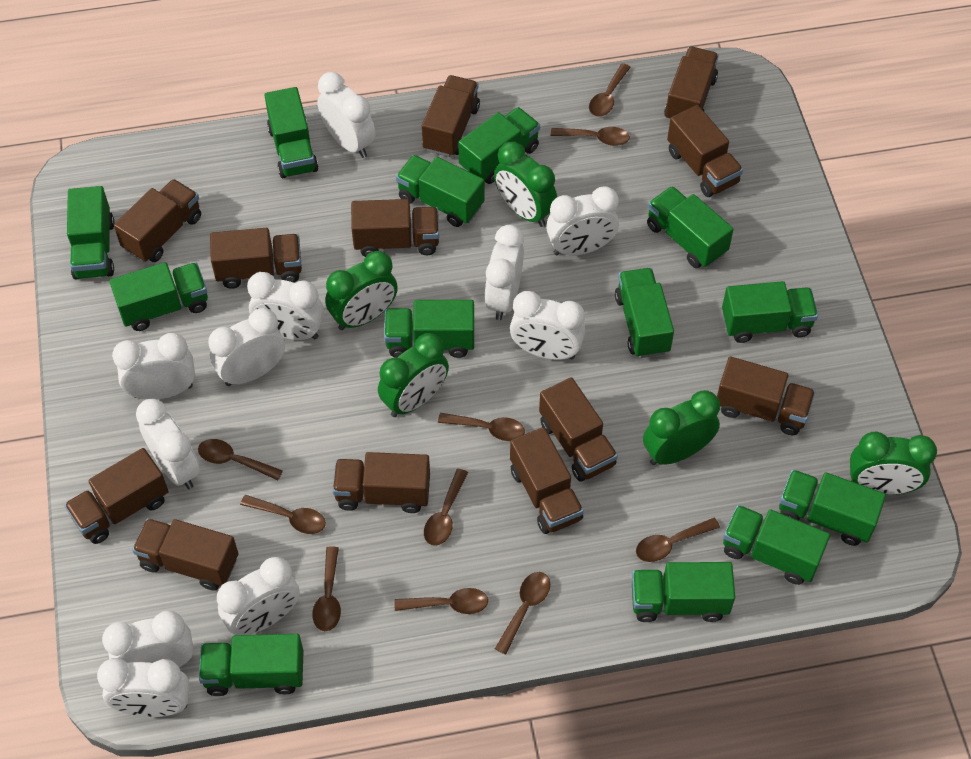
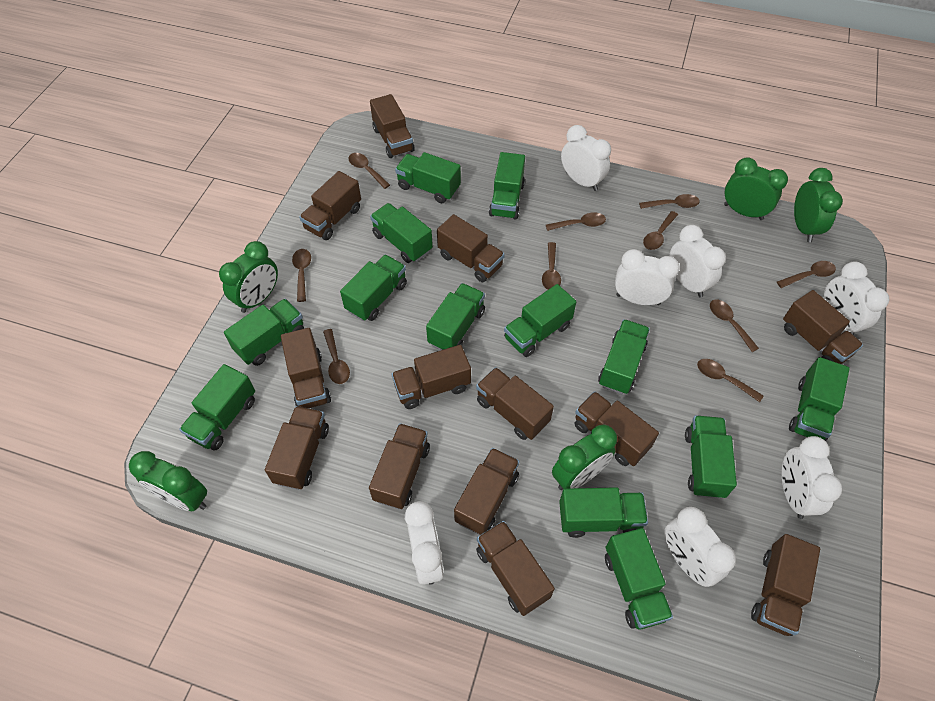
brown truck: 12 -> 13
white clock: 11 -> 7

